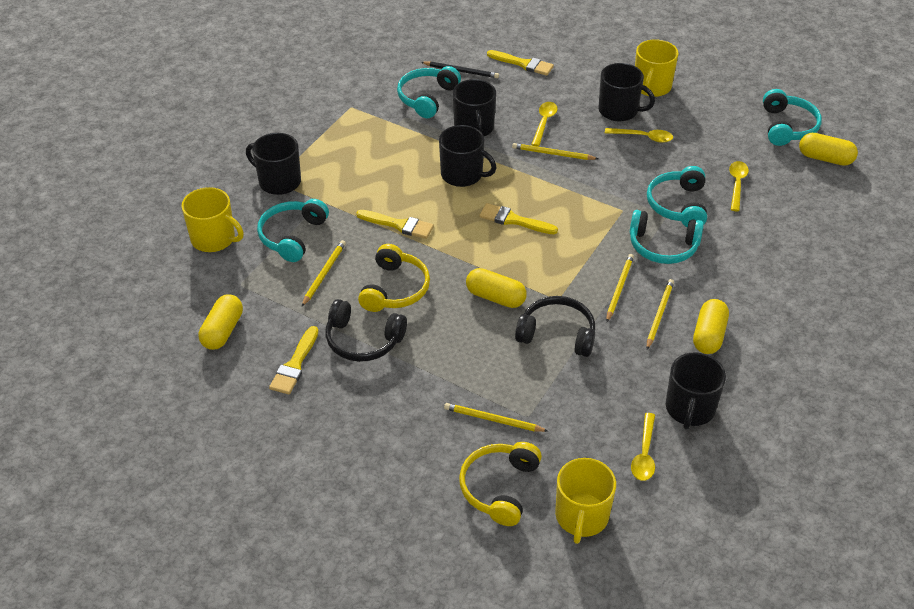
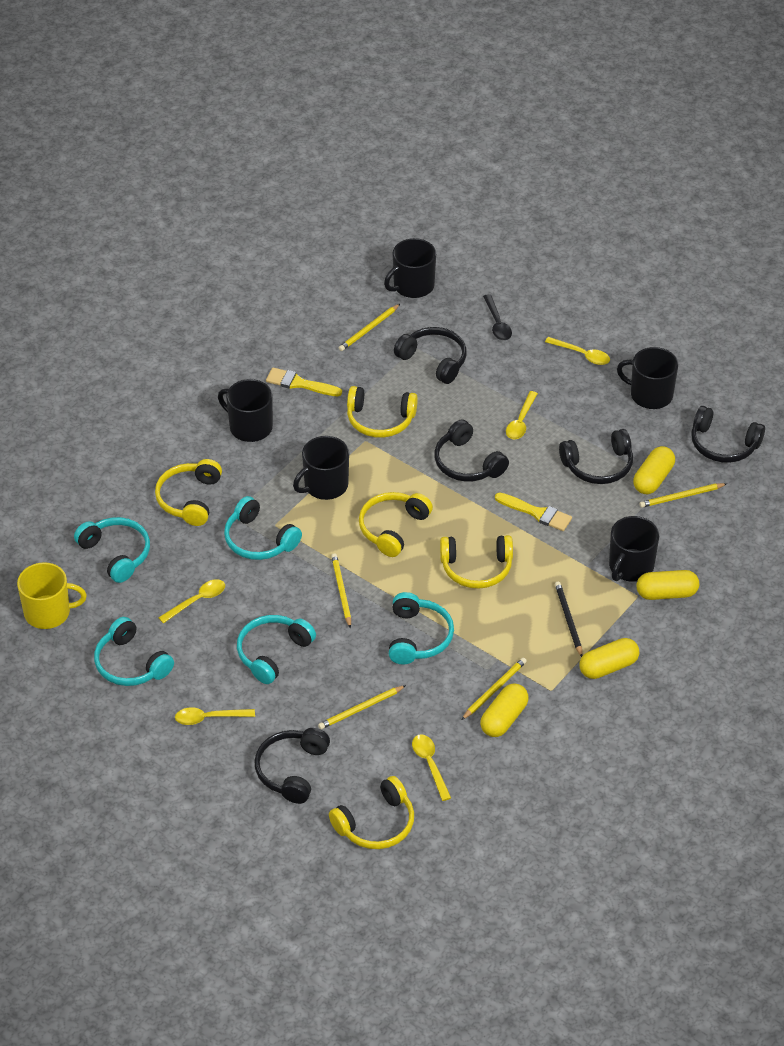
black headphones: 2 -> 5
black spoon: 0 -> 1
yellow brush: 4 -> 2
yellow headphones: 2 -> 5
yellow mug: 3 -> 1
yellow spoon: 4 -> 5

